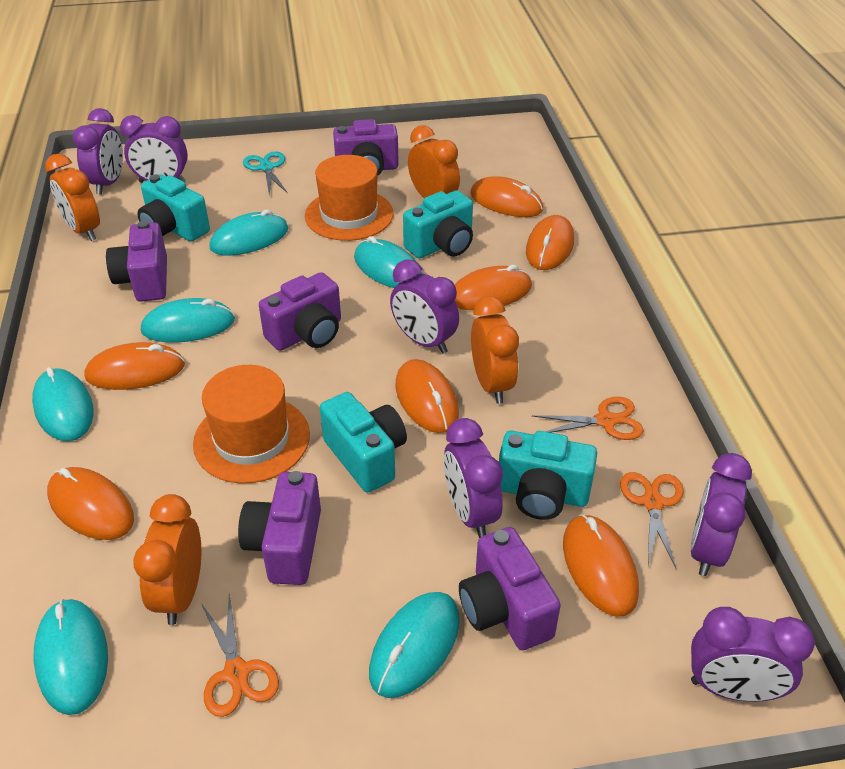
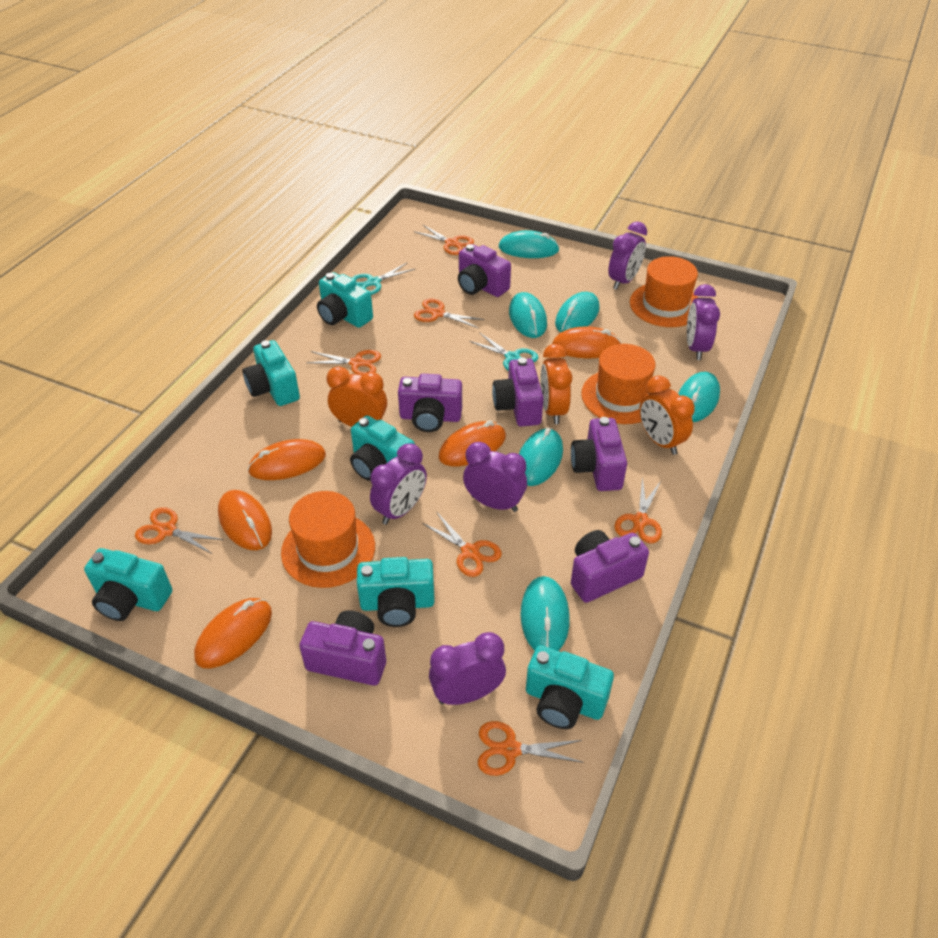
orange clock: 4 -> 3
orange hat: 2 -> 3
orange mouse: 7 -> 5
orange scissors: 3 -> 7
purple camera: 5 -> 6
purple clock: 6 -> 5
turquoise camera: 4 -> 6
turquoise scissors: 1 -> 2

